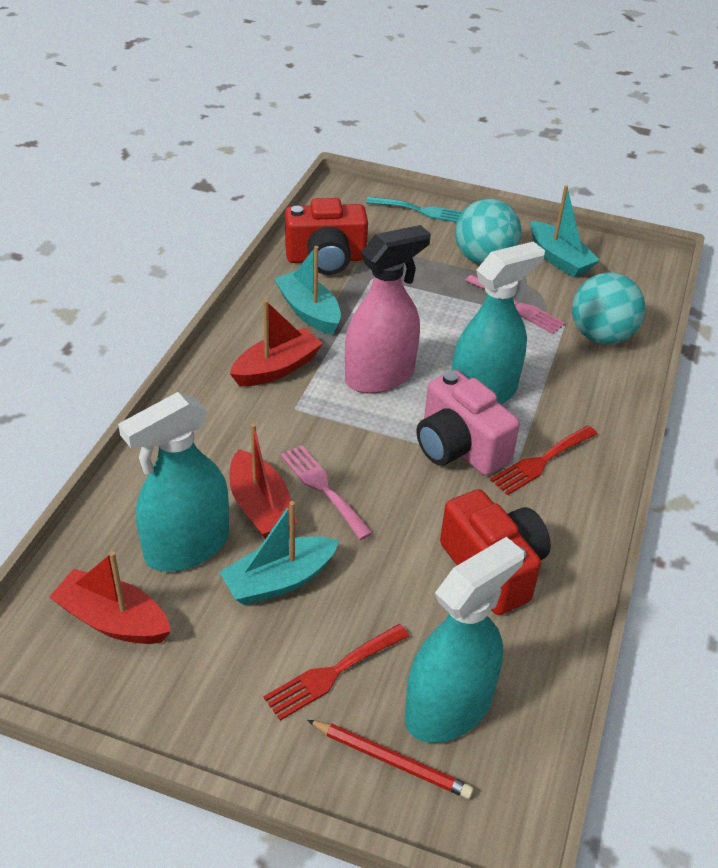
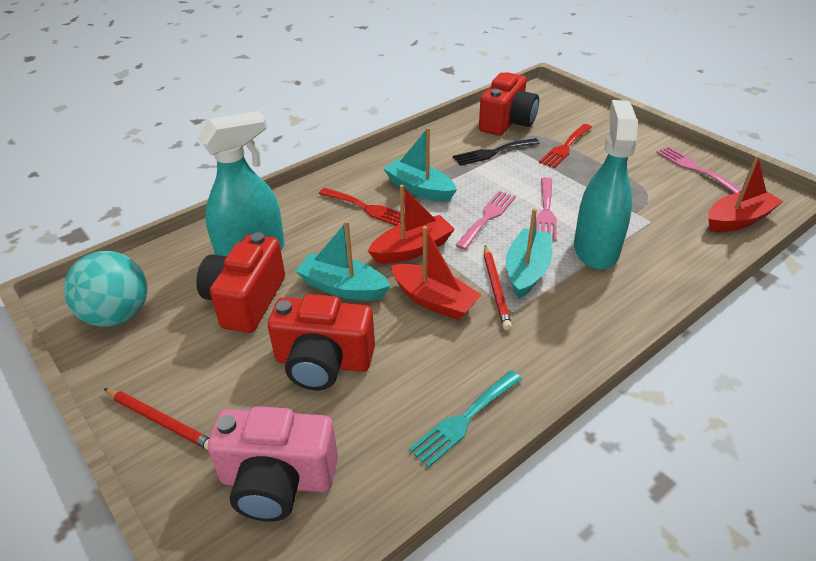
black fork: 0 -> 1
pink fork: 2 -> 3
pink spray bottle: 1 -> 0
red camera: 2 -> 3
red pencil: 1 -> 2
turquoise ball: 2 -> 1
turquoise spray bottle: 3 -> 2

